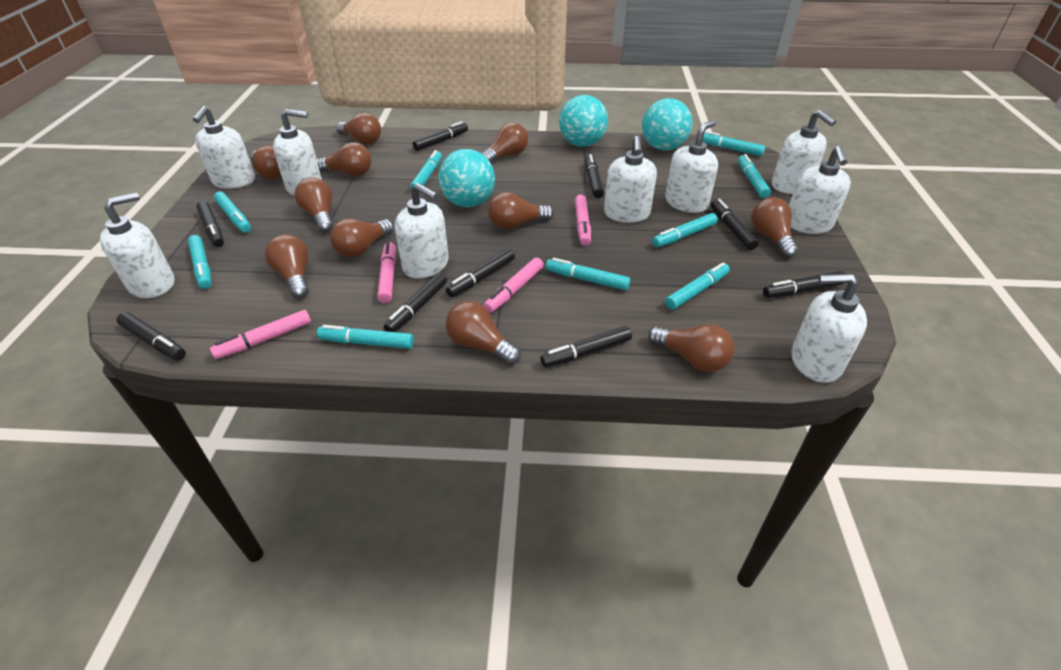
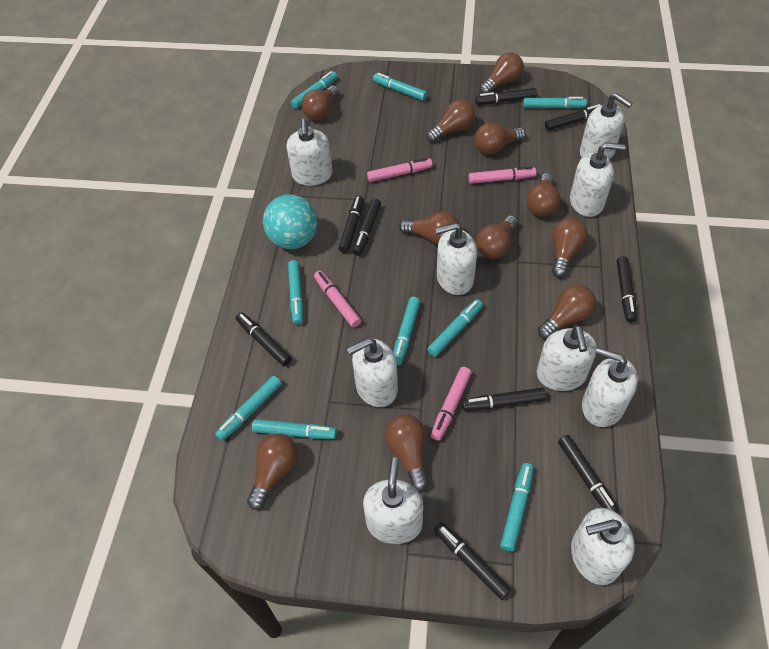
turquoise ball: 3 -> 1

